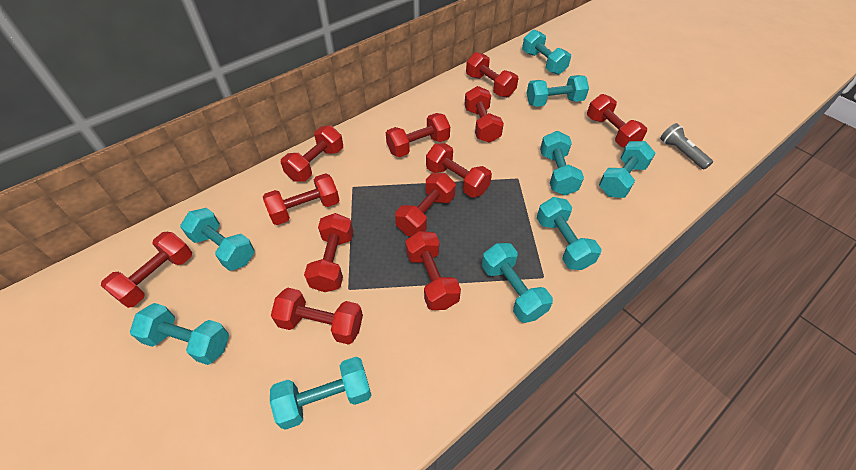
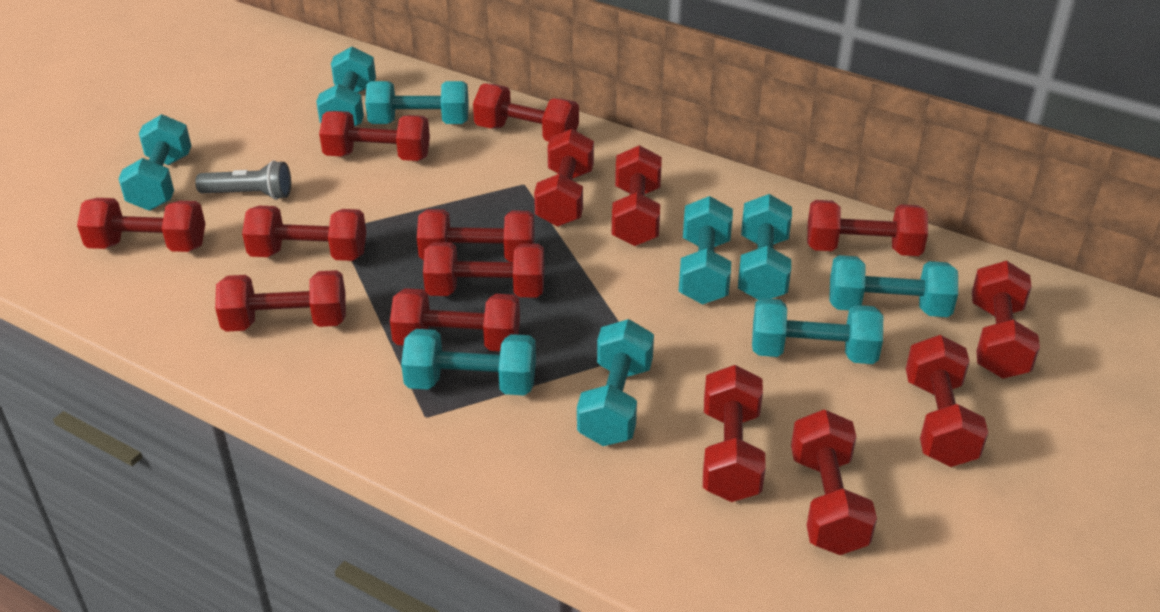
red dumbbell: 12 -> 15

